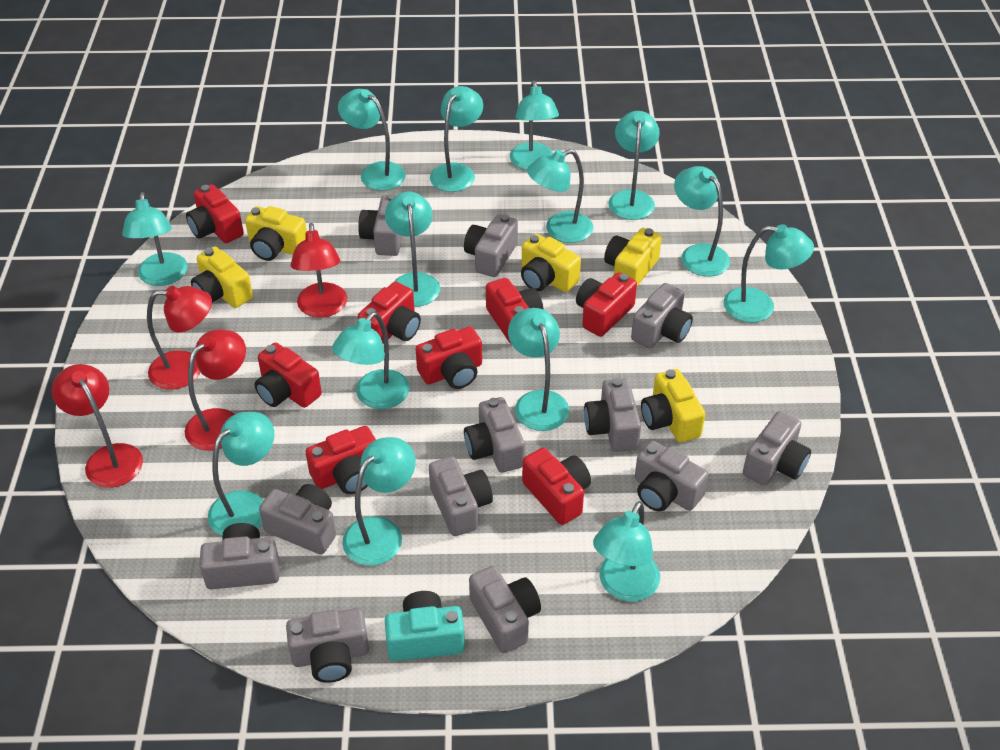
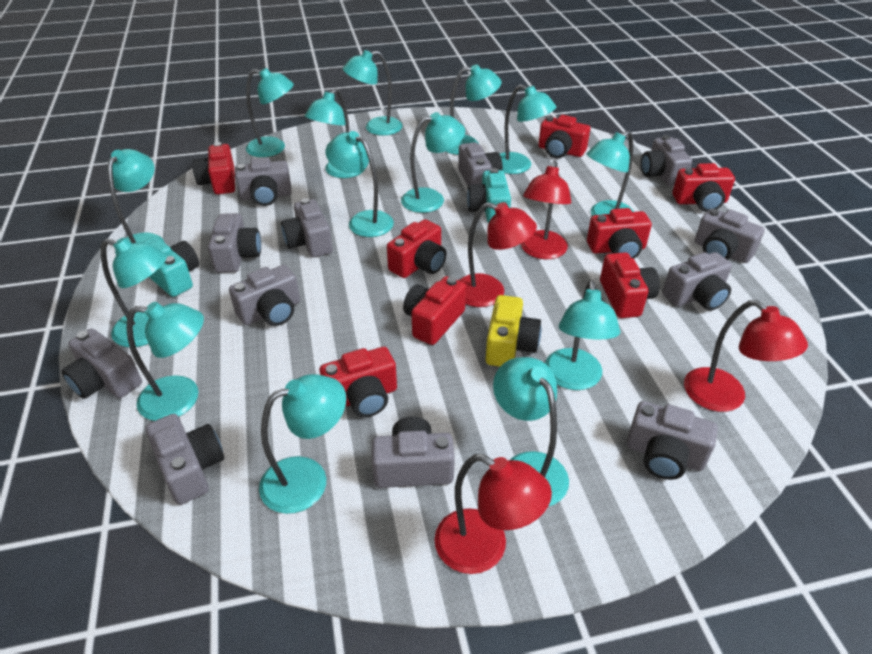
turquoise camera: 1 -> 2
yellow camera: 5 -> 1

